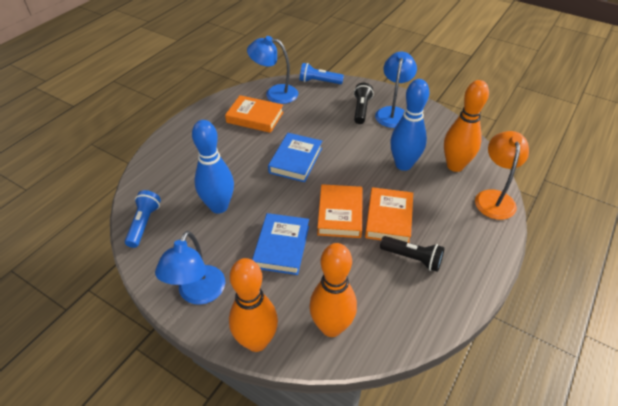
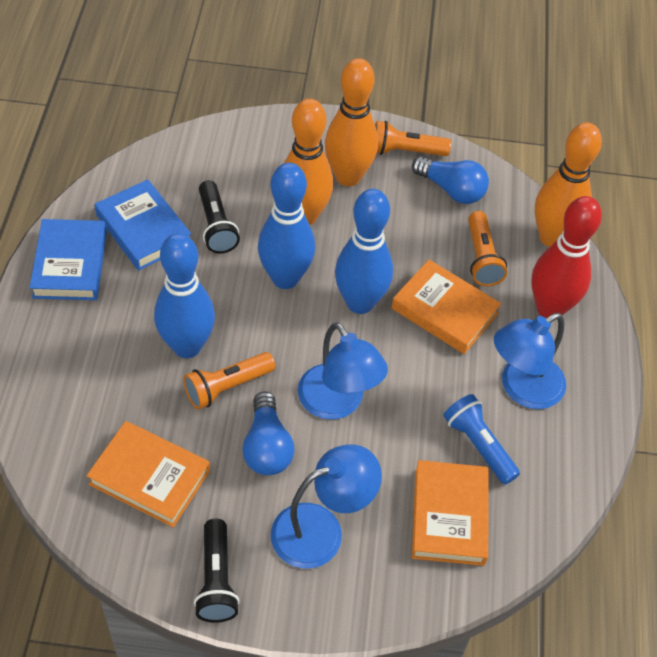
blue bowling pin: 2 -> 3
blue flashlight: 2 -> 1
blue light bulb: 0 -> 2
orange flashlight: 0 -> 3
orange lamp: 1 -> 0
red bowling pin: 0 -> 1

